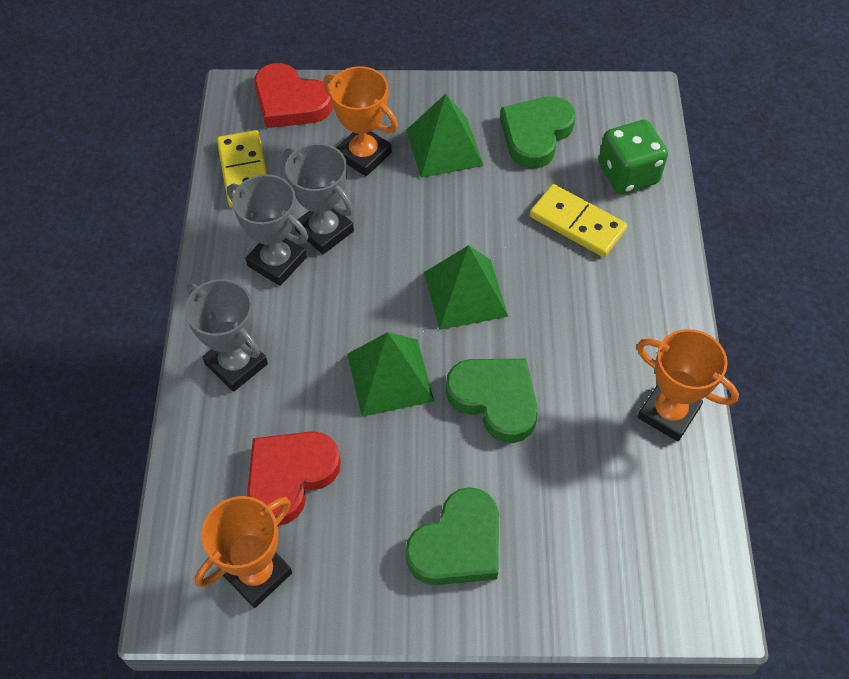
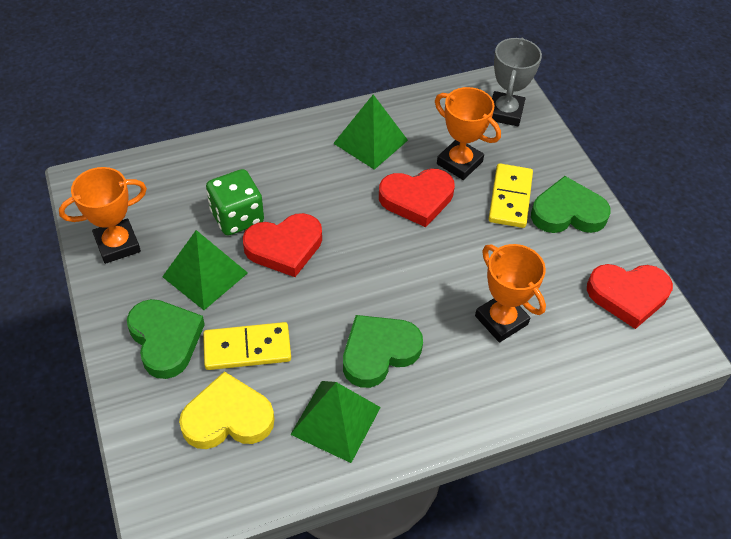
grey trophy: 3 -> 1
red heart: 2 -> 3
yellow heart: 0 -> 1

